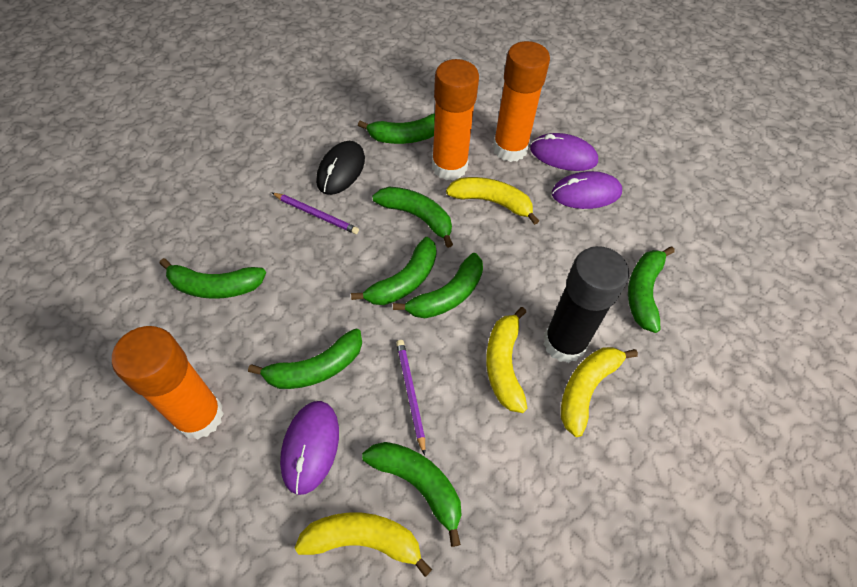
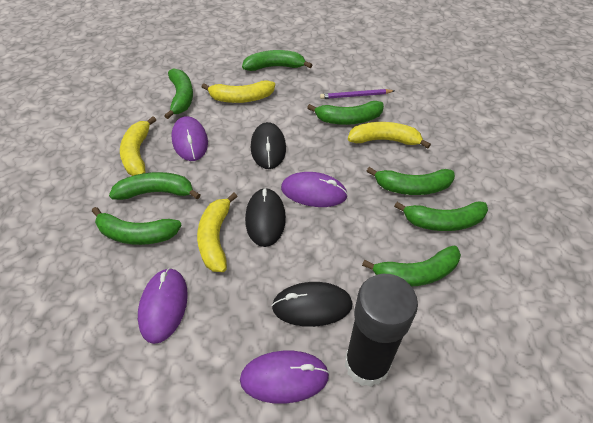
black mouse: 1 -> 3
orange glue stick: 3 -> 0
purple mouse: 3 -> 4
purple pencil: 2 -> 1

